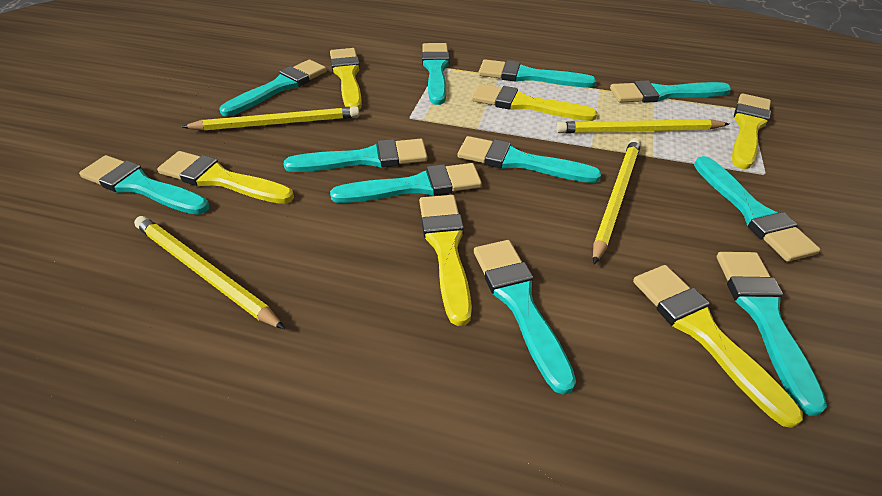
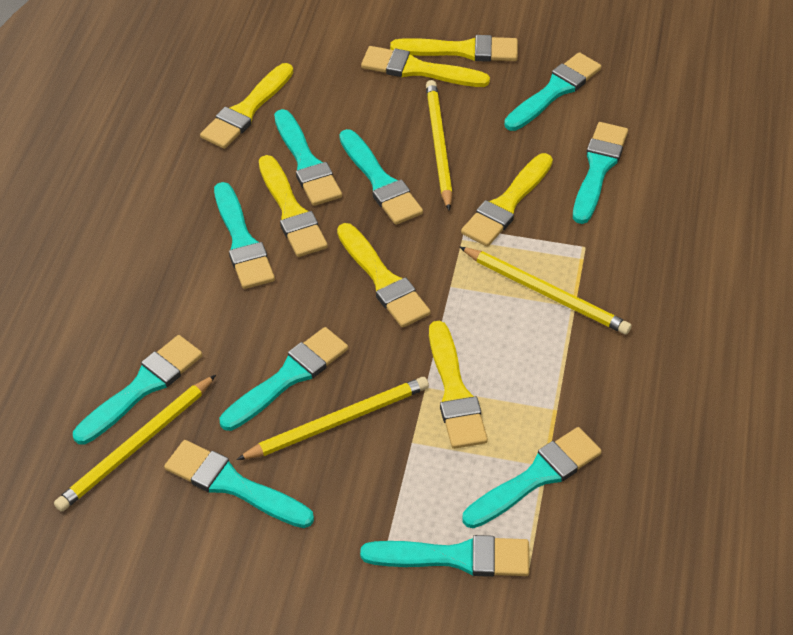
turquoise brush: 11 -> 10
yellow brush: 6 -> 7

